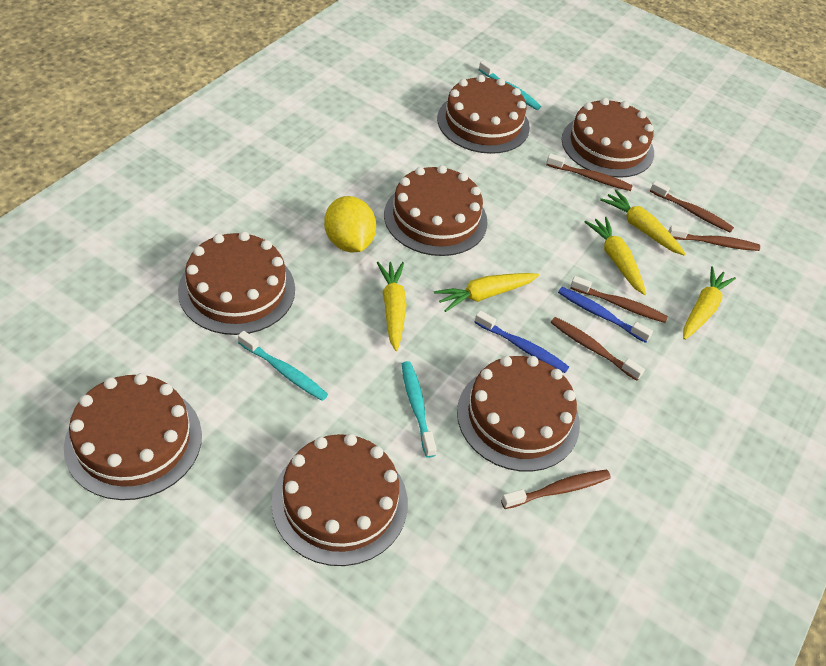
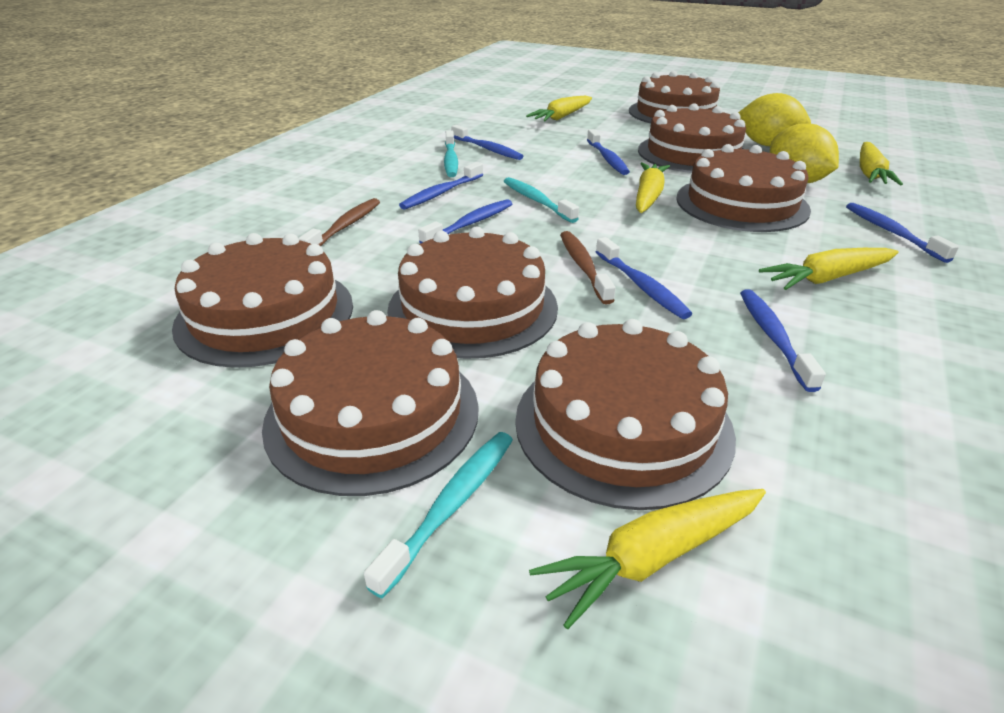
blue toothbrush: 2 -> 7
brown toothbrush: 6 -> 2
yellow lemon: 1 -> 2

